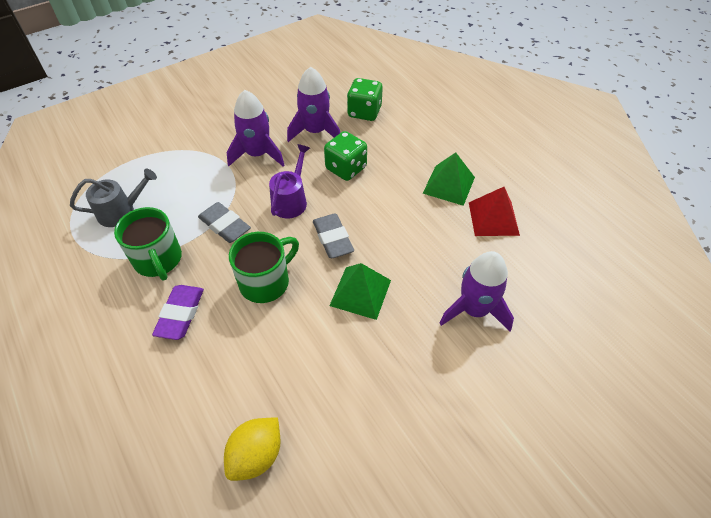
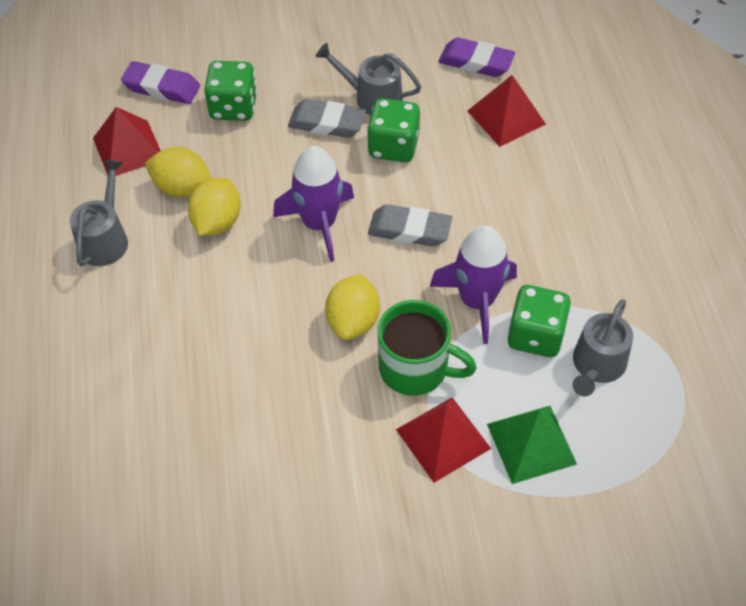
green dice: 2 -> 3
green mug: 2 -> 1
green pyramid: 2 -> 1
grey watering can: 1 -> 3
purple eraser: 1 -> 2
purple rocket: 3 -> 2
purple watering can: 1 -> 0
red pyramid: 1 -> 3
yellow lemon: 1 -> 3

